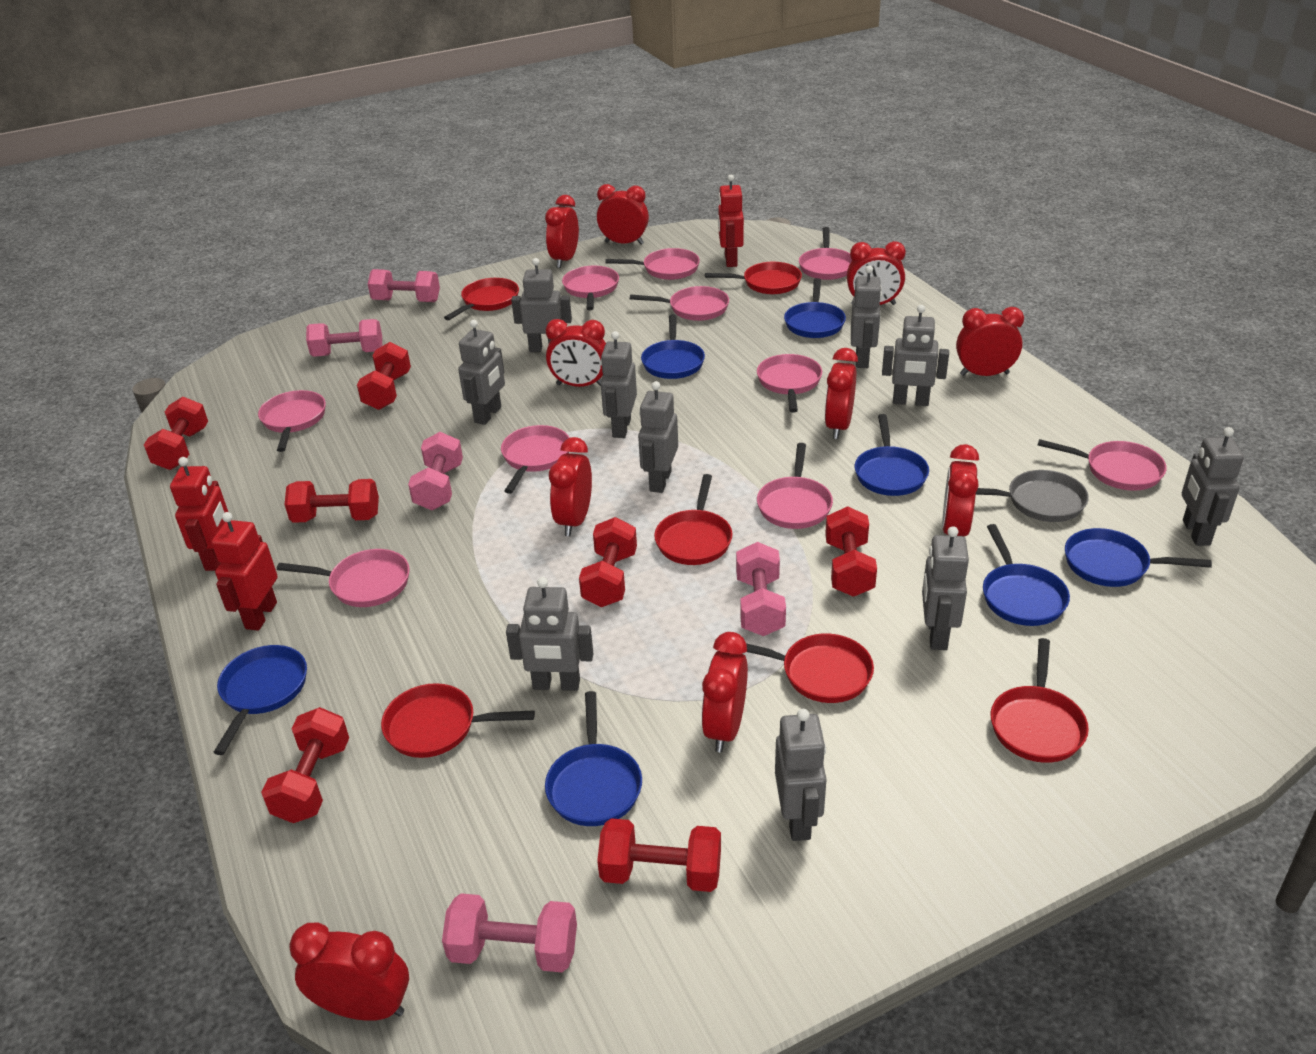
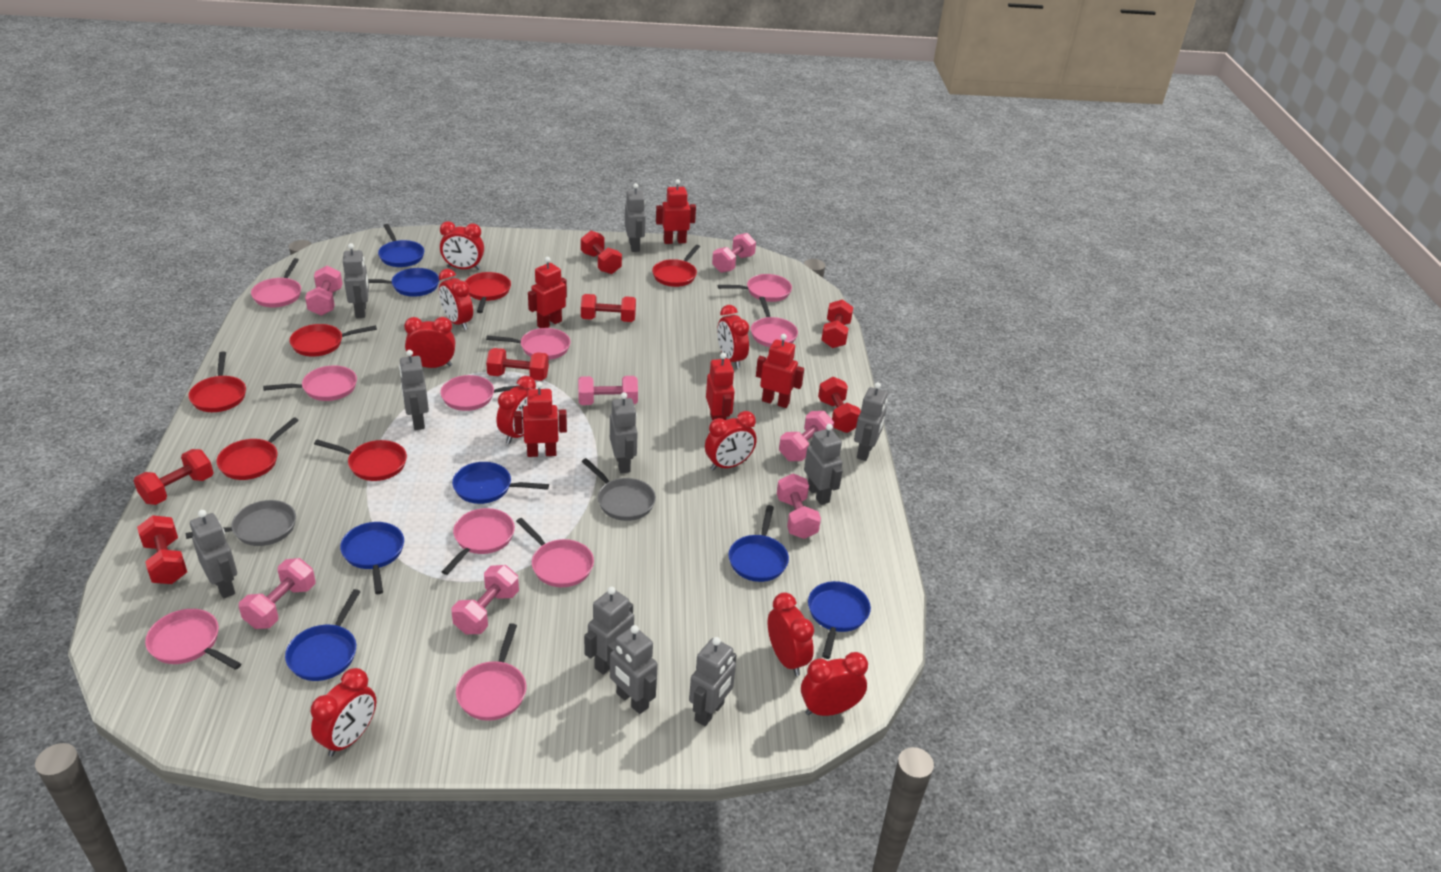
grey pan: 1 -> 2
pink dumbbell: 5 -> 7
red clock: 10 -> 9
red robot: 3 -> 5

